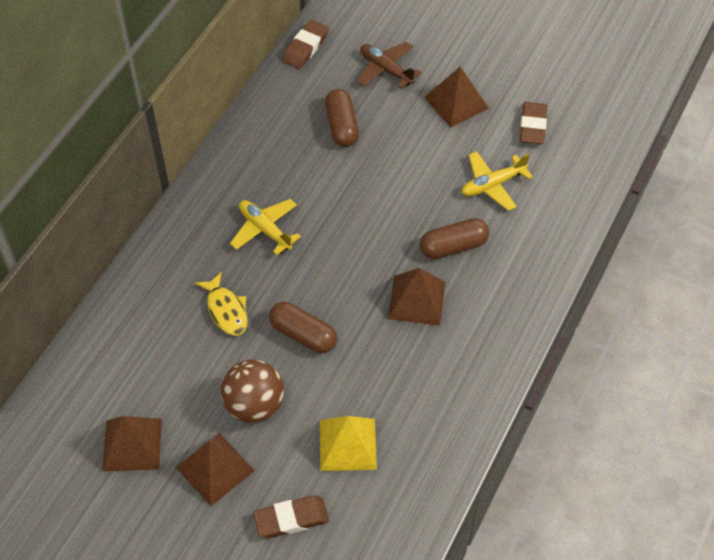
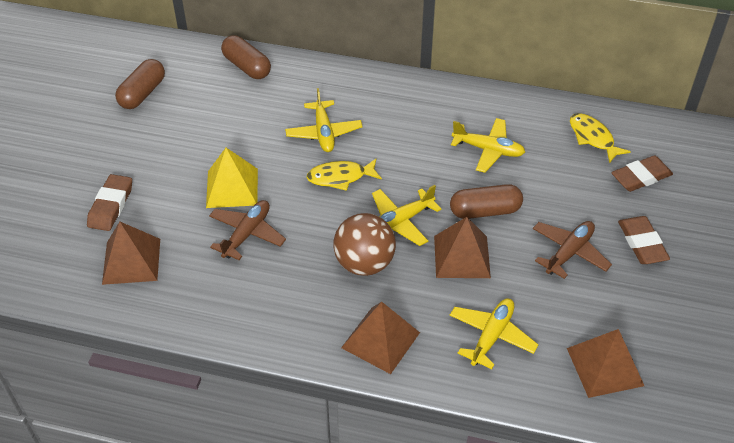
brown plane: 1 -> 2
yellow fish: 1 -> 2
yellow plane: 2 -> 4

